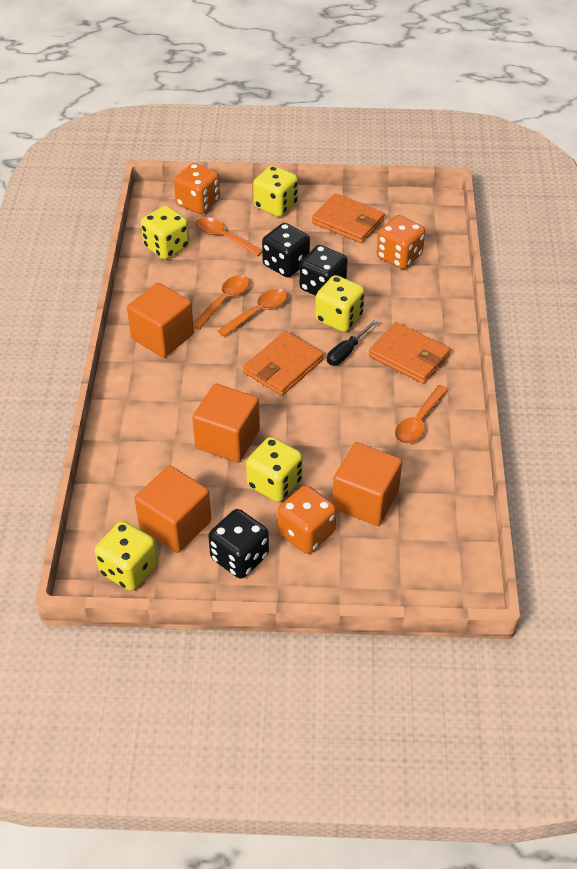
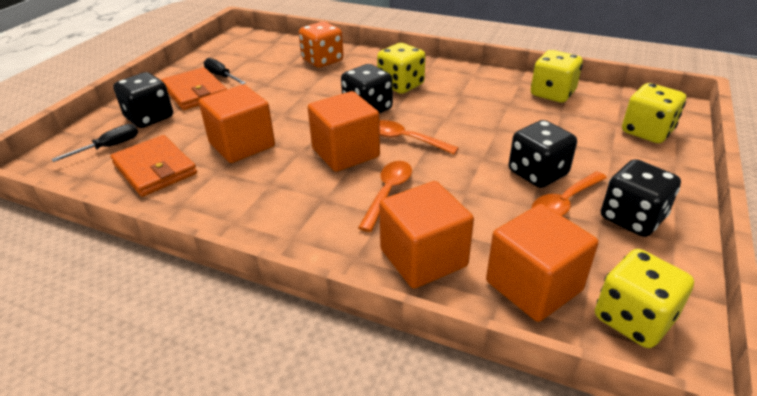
black dice: 3 -> 4
black screwdriver: 1 -> 2
orange dice: 3 -> 1
orange spoon: 4 -> 3
orange wallet: 3 -> 2
yellow dice: 5 -> 4

